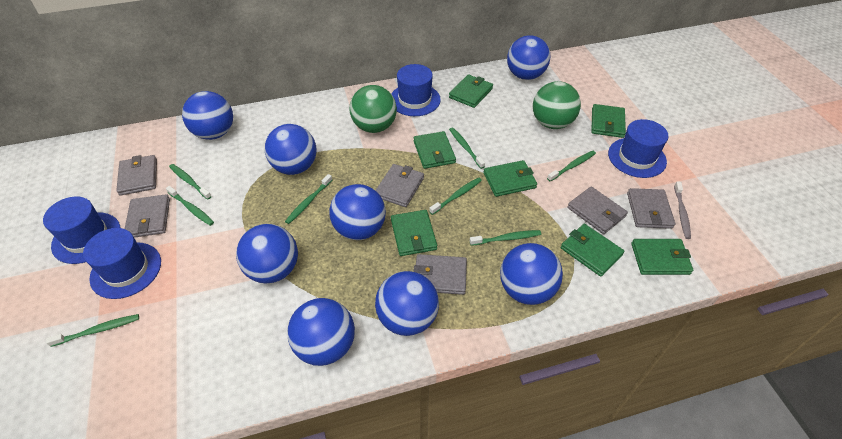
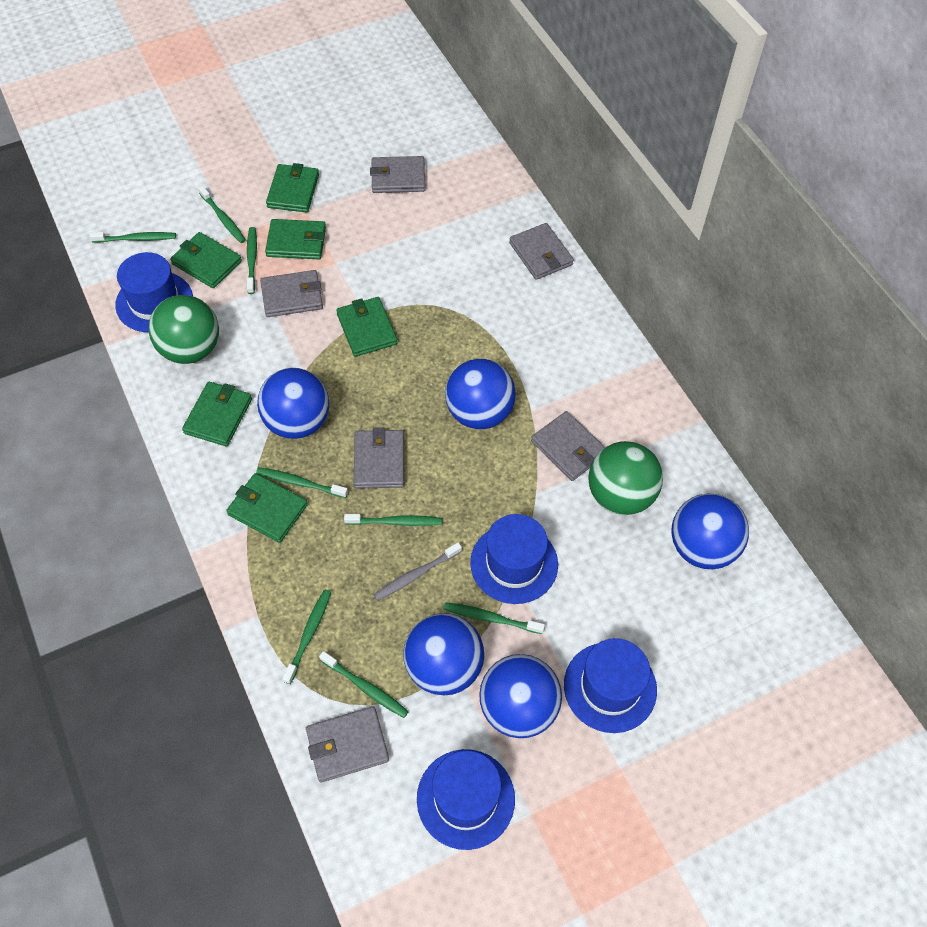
blue ball: 8 -> 5
green wallet: 7 -> 6

